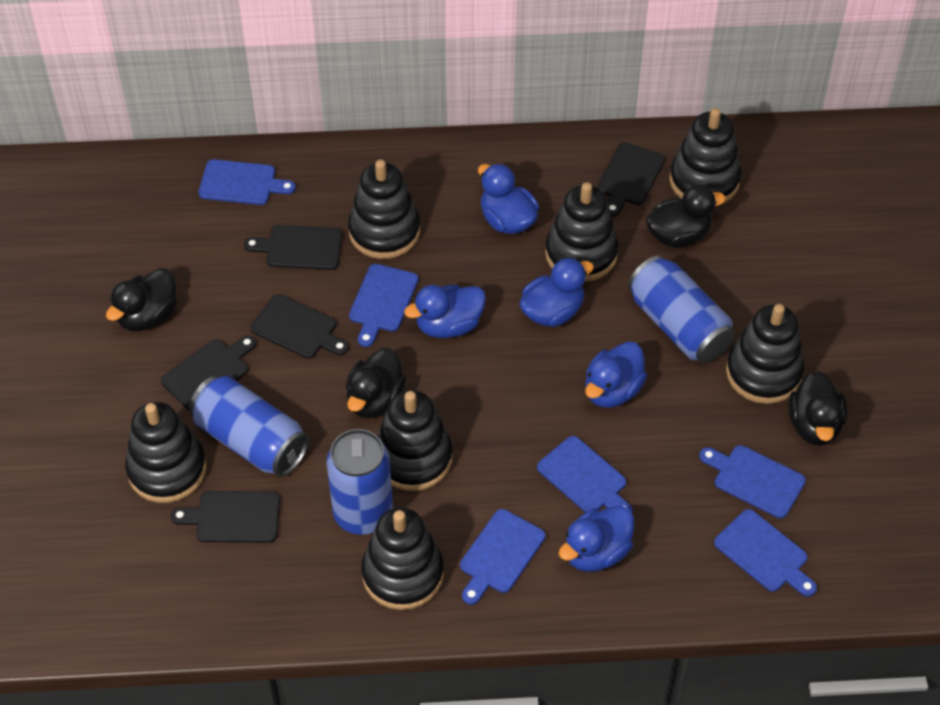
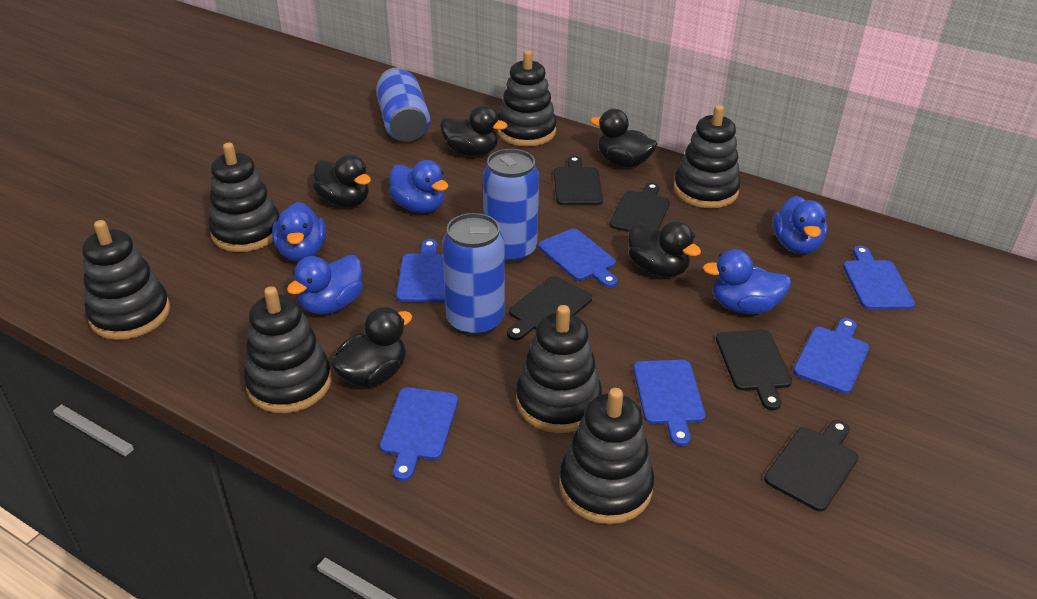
black duck: 4 -> 5

